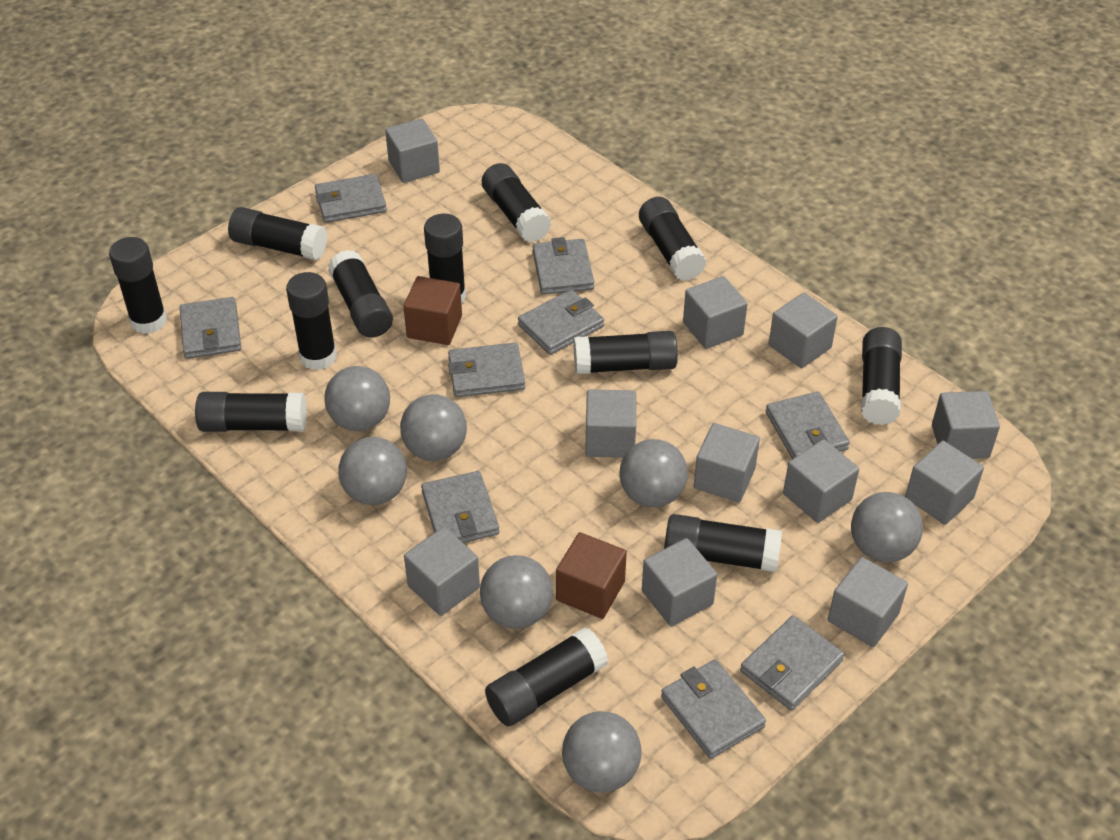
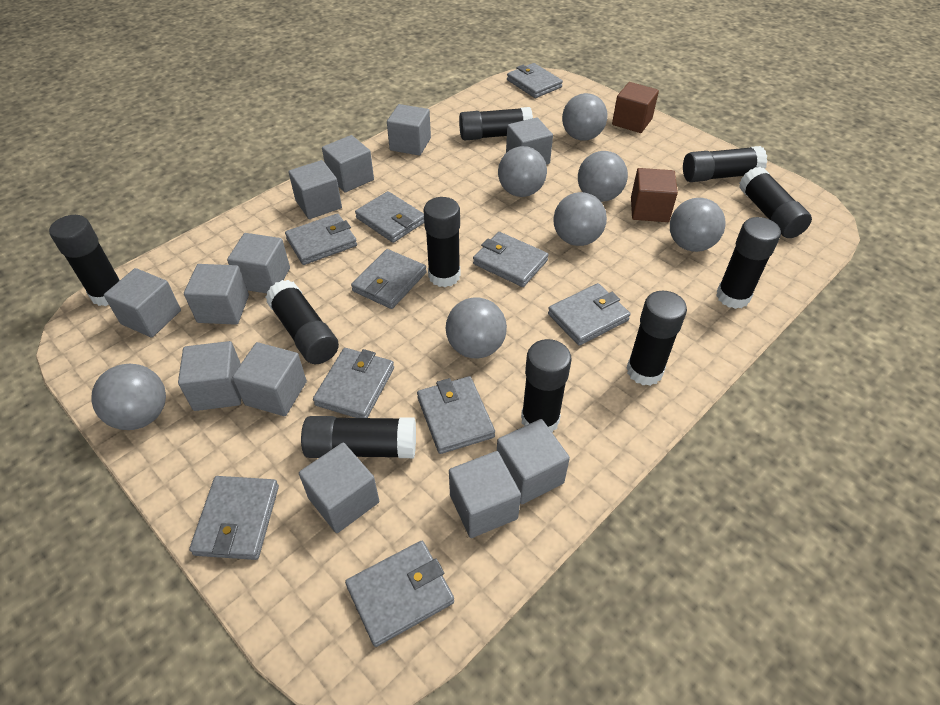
black glue stick: 12 -> 10
grey cube: 11 -> 12
grey wallet: 9 -> 10

